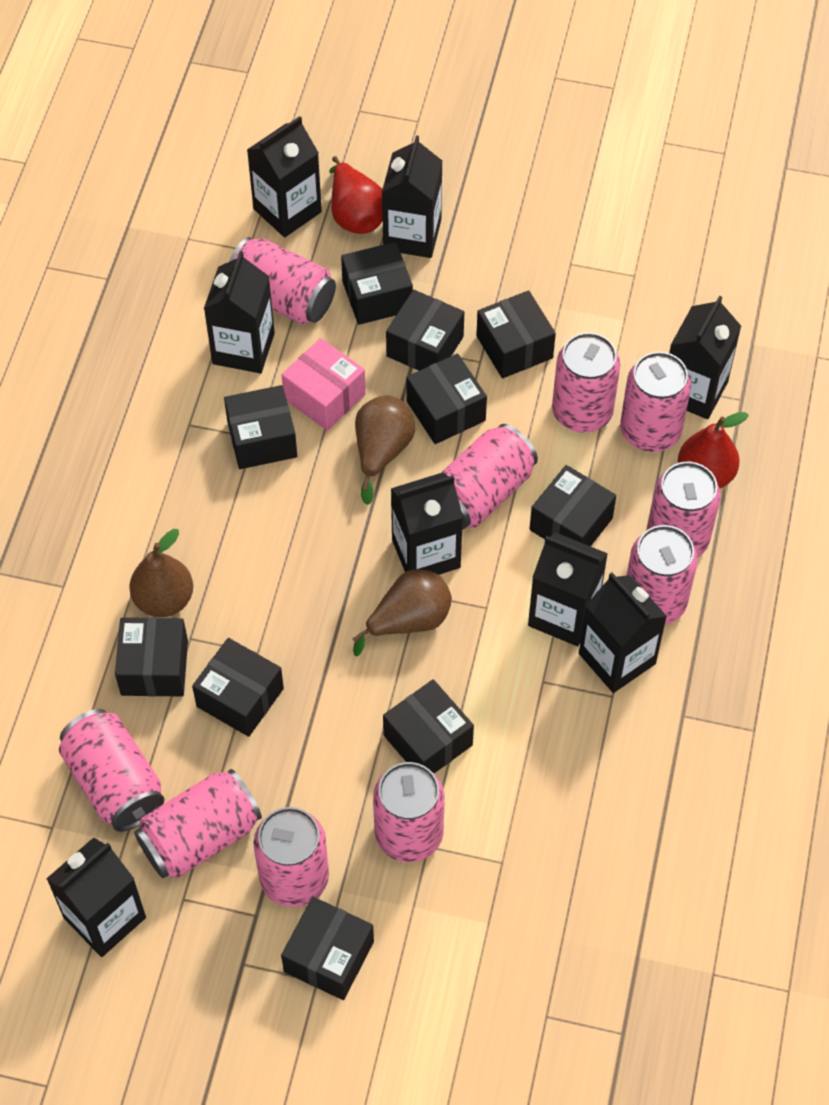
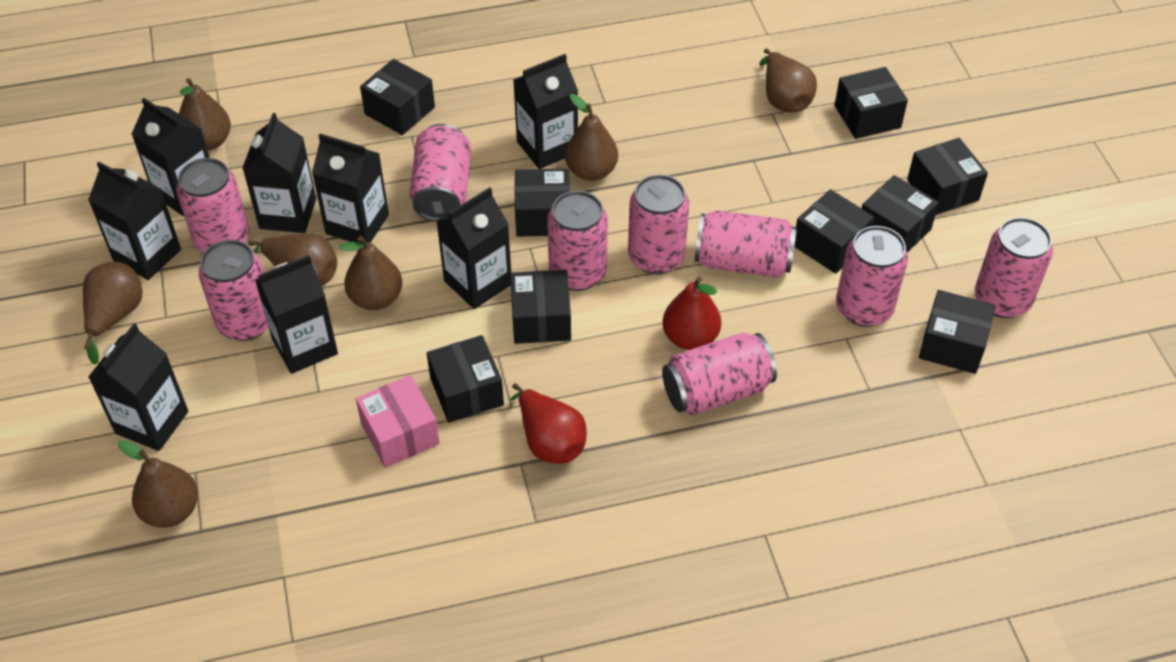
black box: 10 -> 9
brown pear: 3 -> 7
pink can: 10 -> 9

